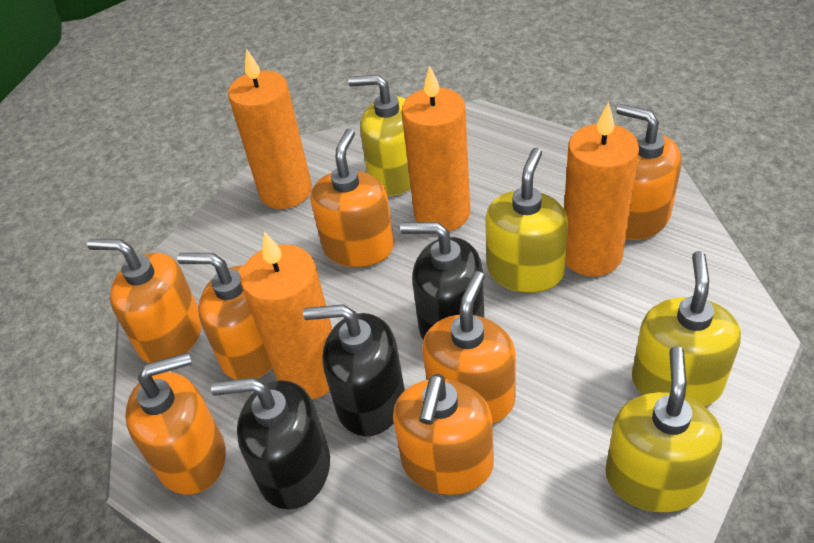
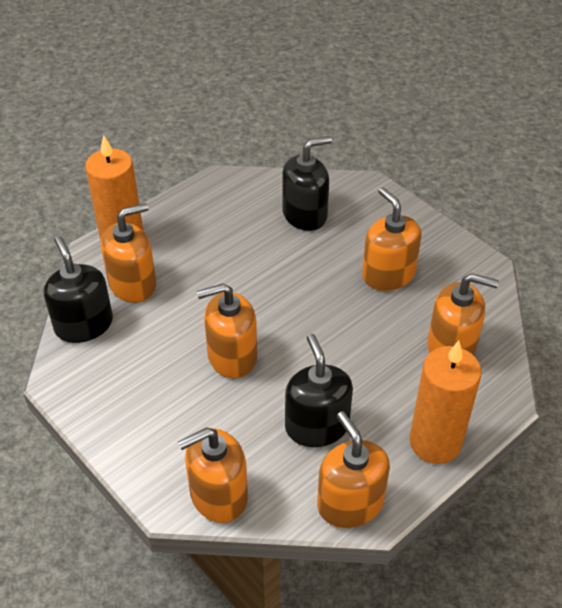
orange candle: 4 -> 2
orange soap dispenser: 7 -> 6
yellow soap dispenser: 4 -> 0

